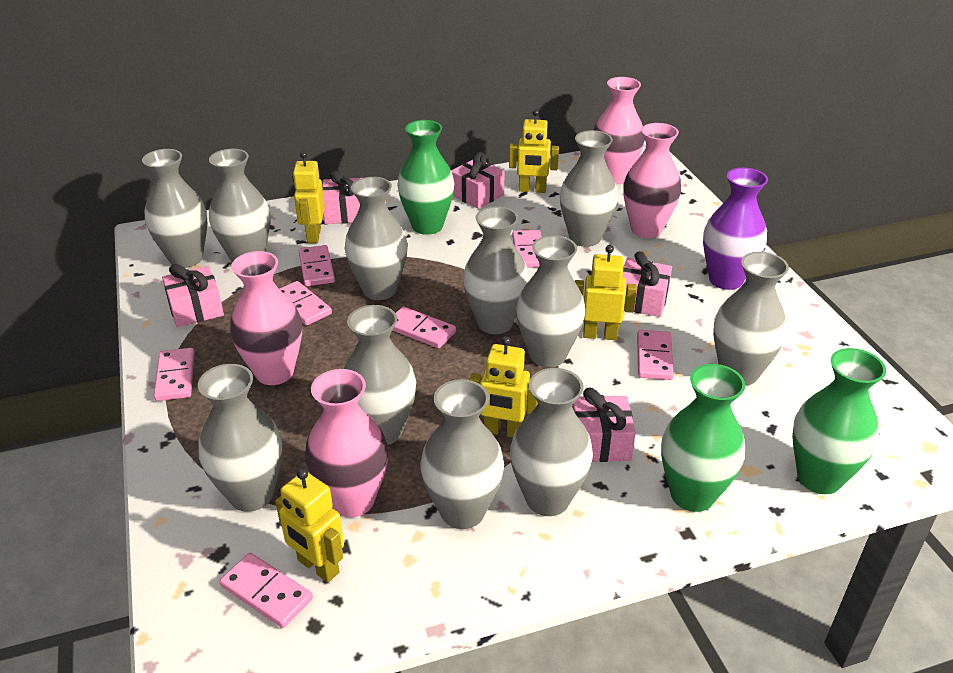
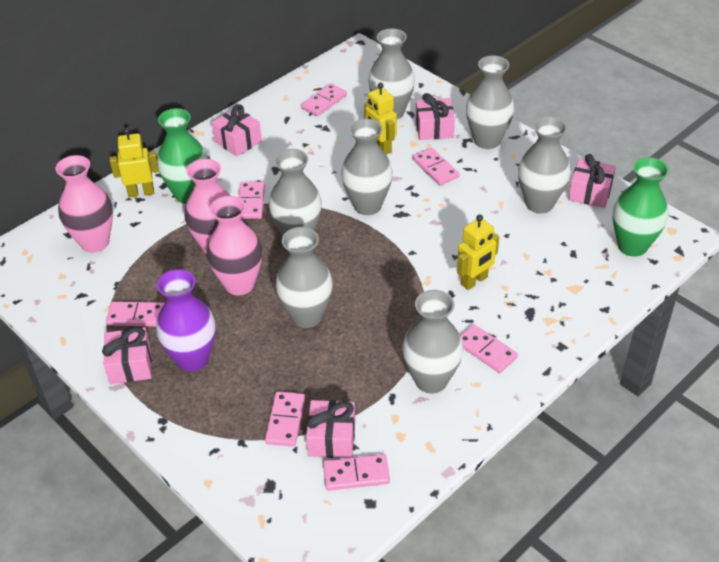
green vase: 3 -> 2
grey vase: 11 -> 7
pink vase: 4 -> 3
yellow robot: 5 -> 3

